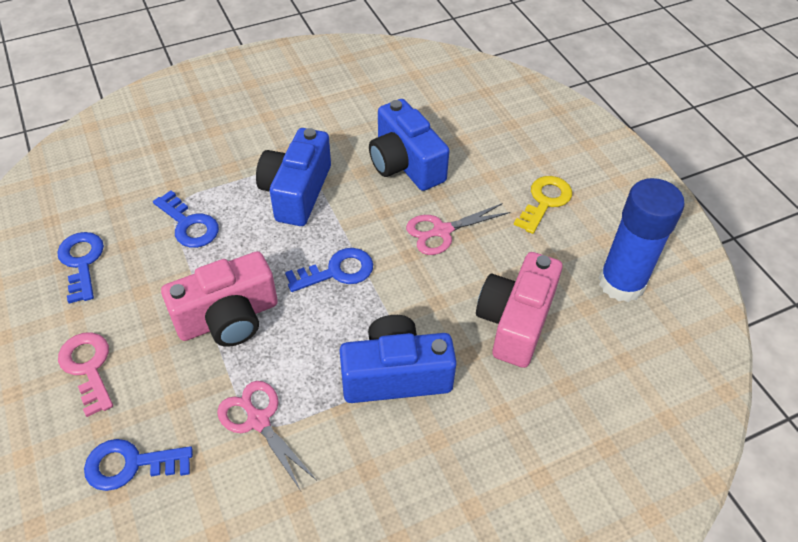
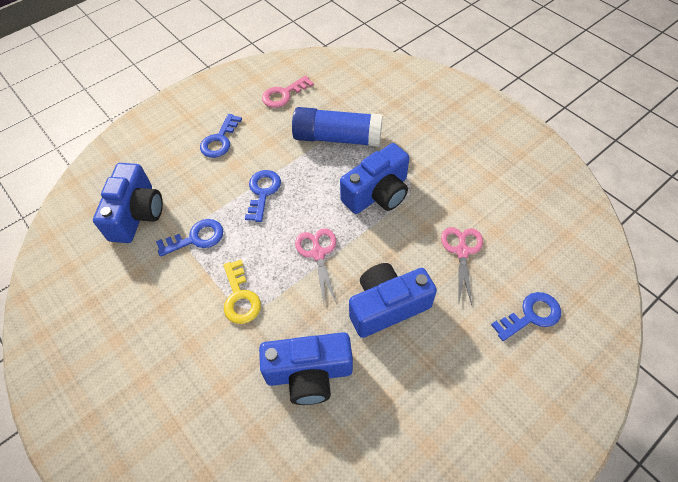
blue camera: 3 -> 4
pink camera: 2 -> 0

